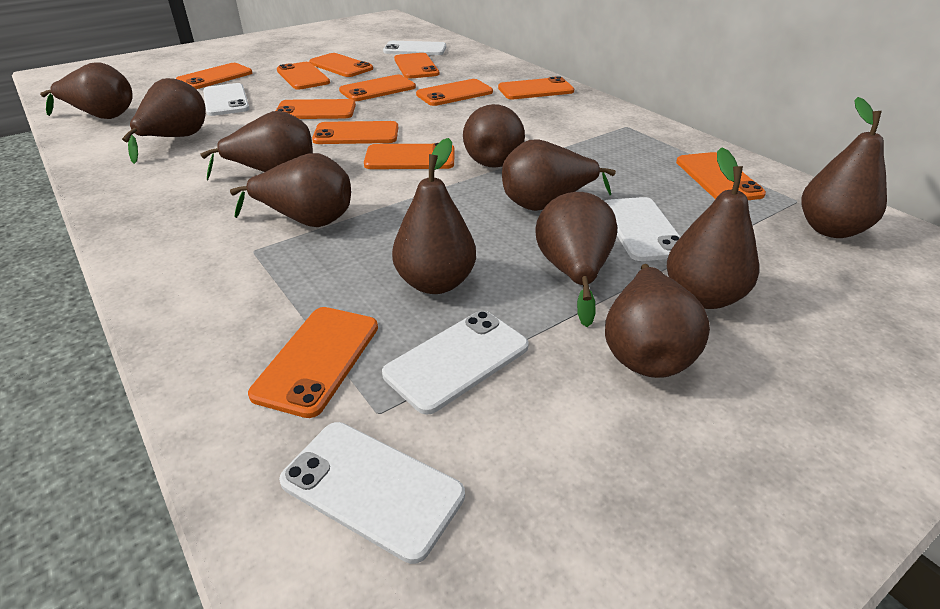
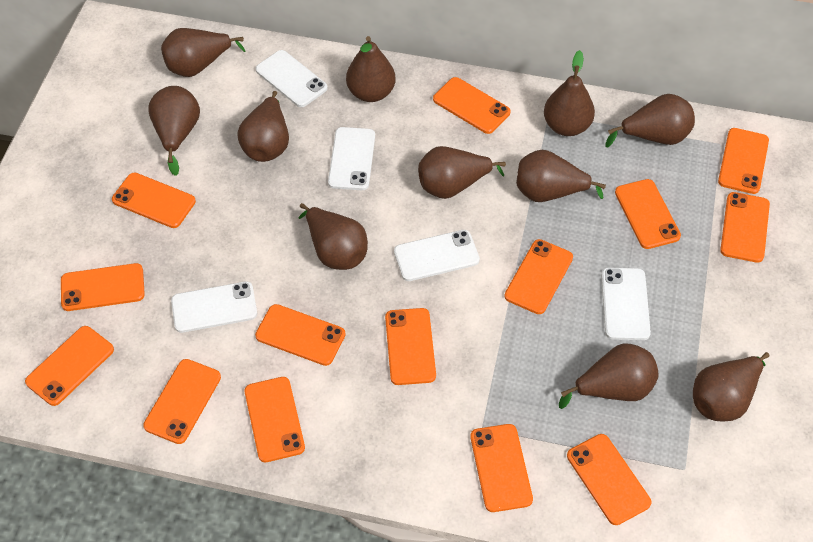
orange phone: 12 -> 14

